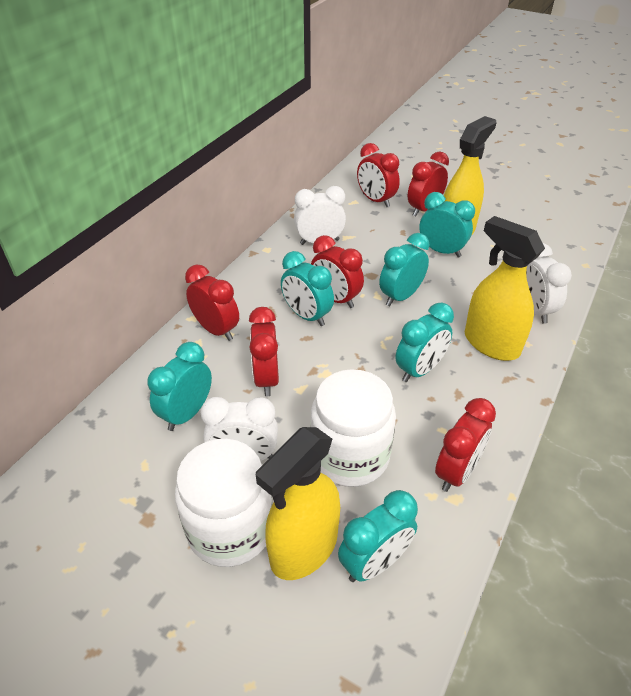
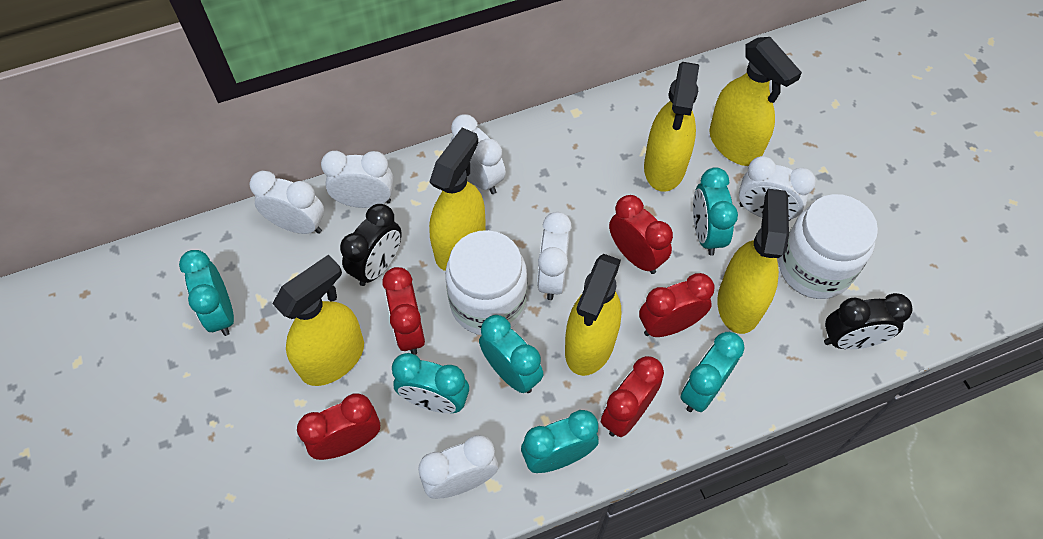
black clock: 0 -> 2
red clock: 6 -> 5
white clock: 3 -> 6
yellow spray bottle: 3 -> 6

